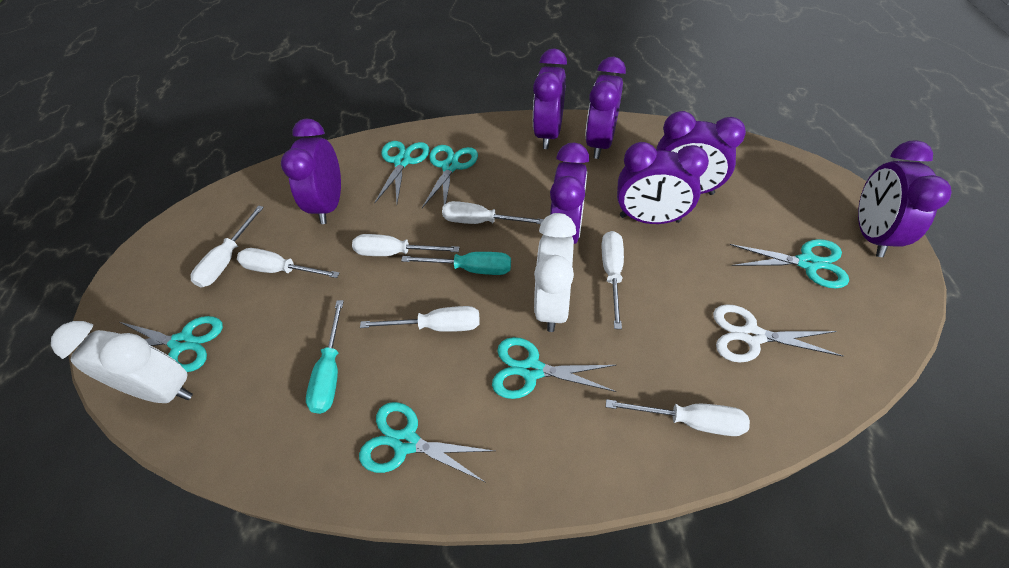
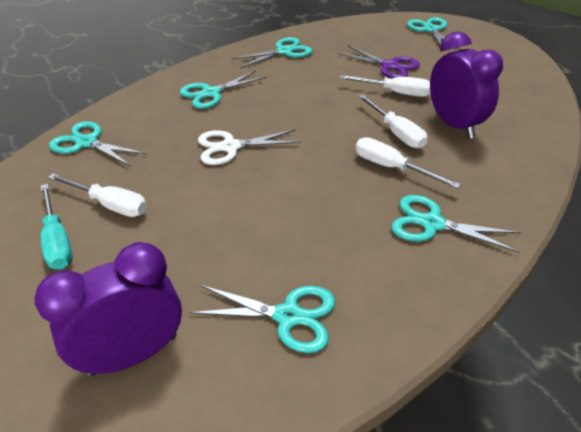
purple clock: 7 -> 2
purple scissors: 0 -> 1
turquoise screwdriver: 2 -> 1
white clock: 2 -> 0
white screwdriver: 7 -> 4

